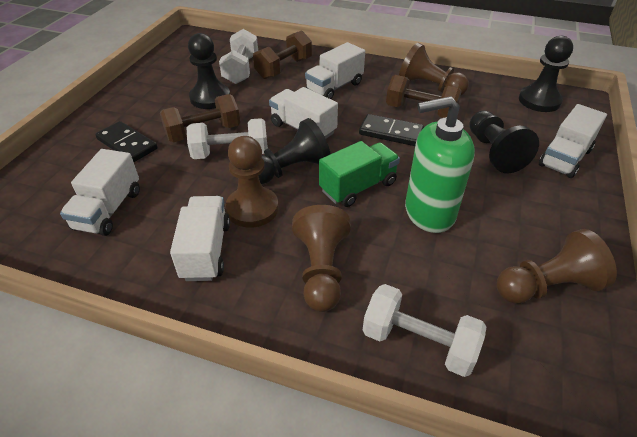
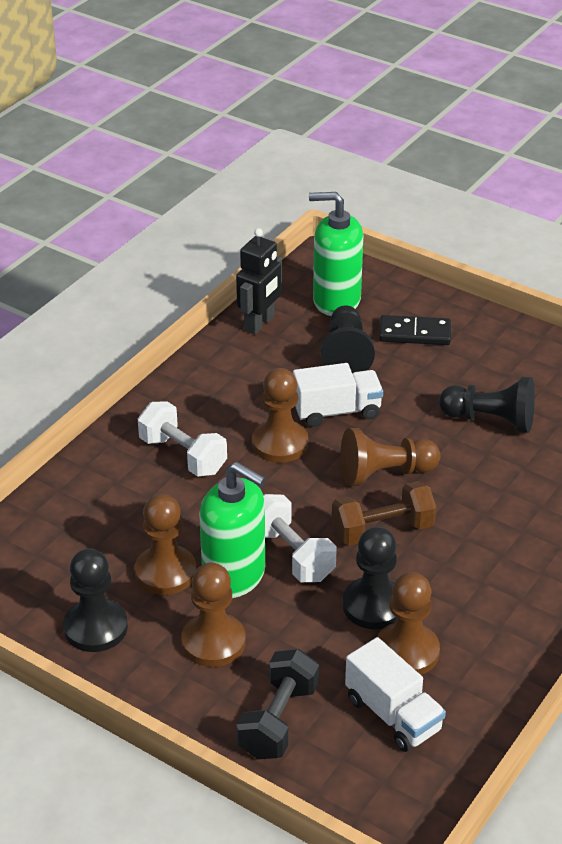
black domino: 2 -> 1
black dumbbell: 0 -> 1
black robot: 0 -> 1
brown dumbbell: 3 -> 1
brown pawn: 4 -> 5
green soap dispenser: 1 -> 2
green truck: 1 -> 0
white dumbbell: 3 -> 2
white truck: 5 -> 2

